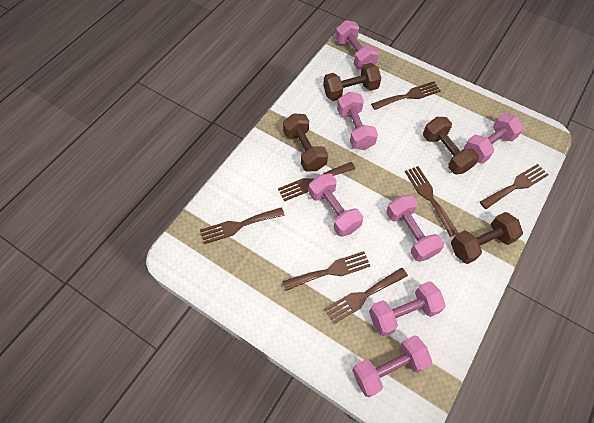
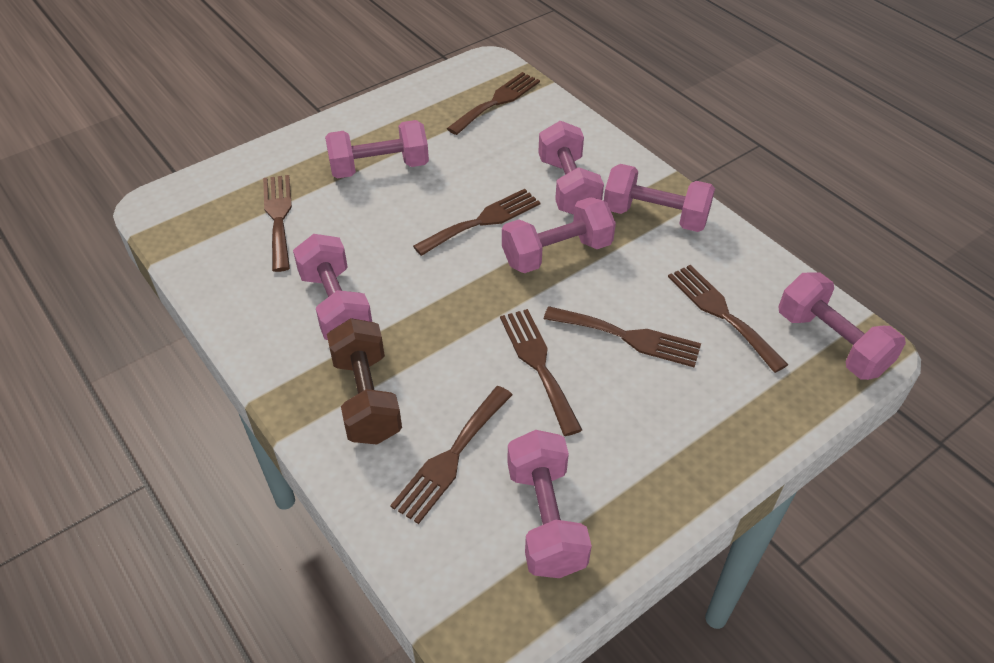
brown dumbbell: 4 -> 1

